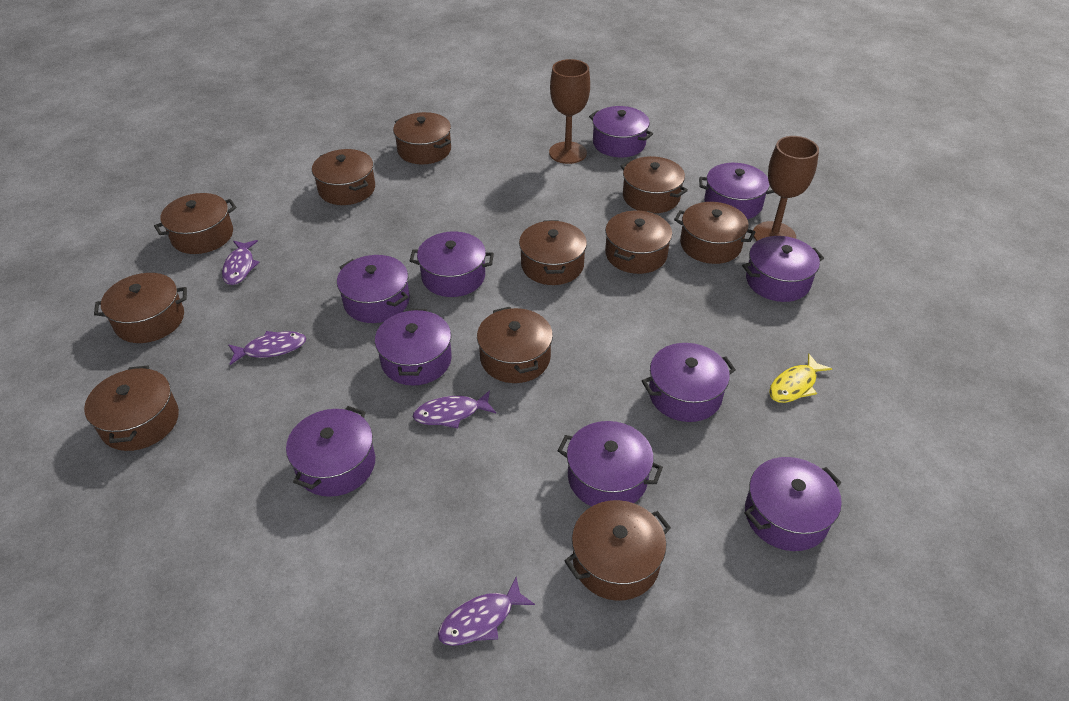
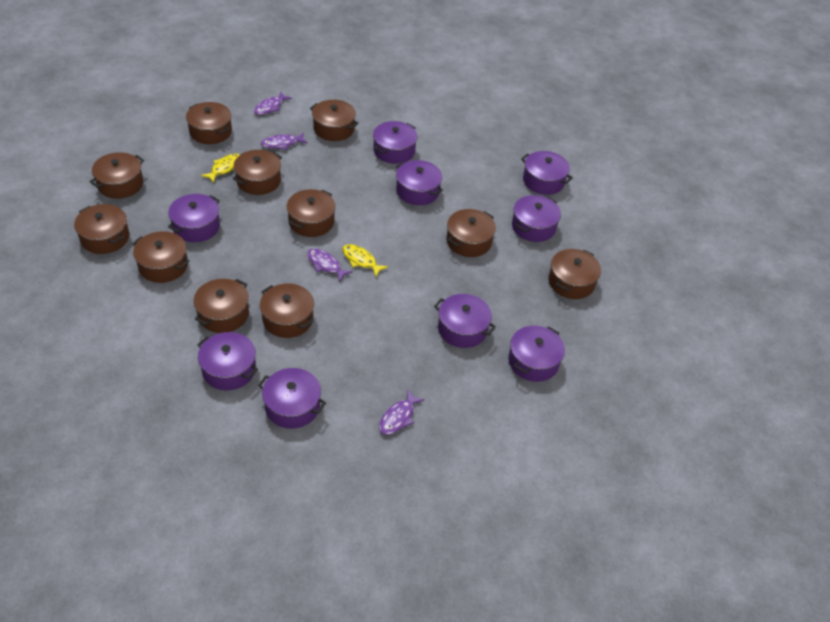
brown goblet: 2 -> 0
purple pot: 10 -> 9
yellow fish: 1 -> 2

